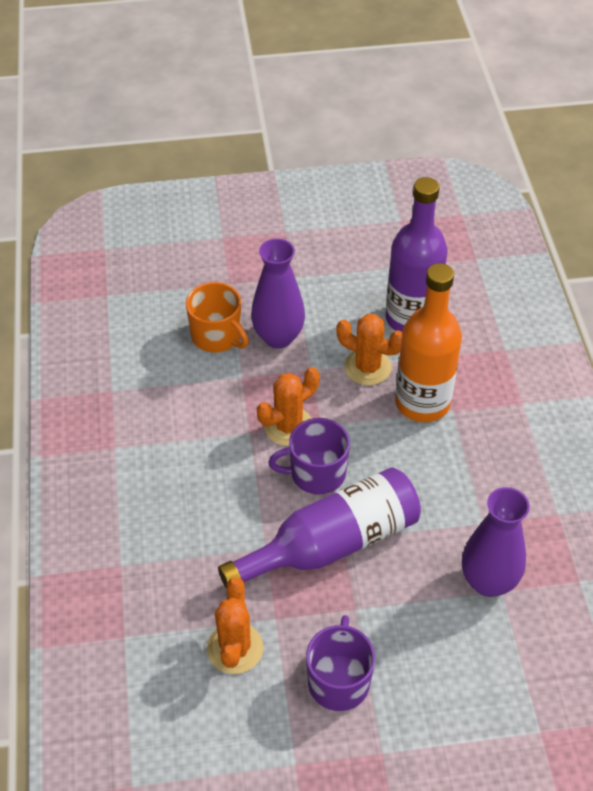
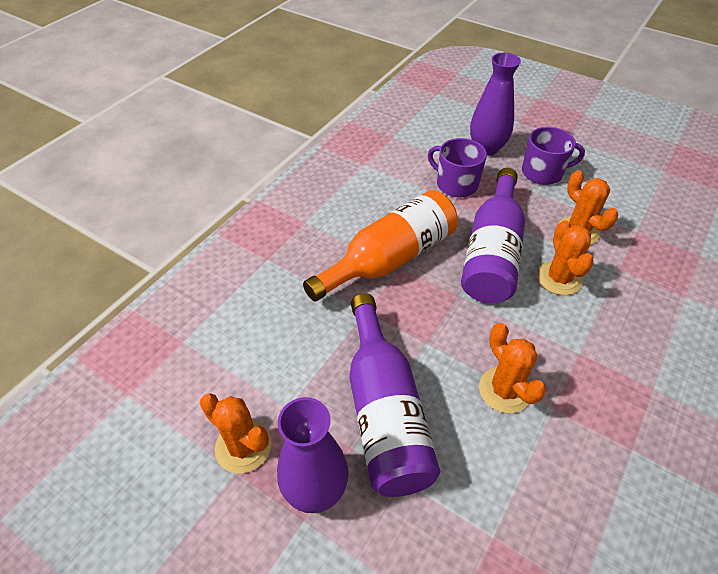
orange cactus: 3 -> 4
orange mug: 1 -> 0

